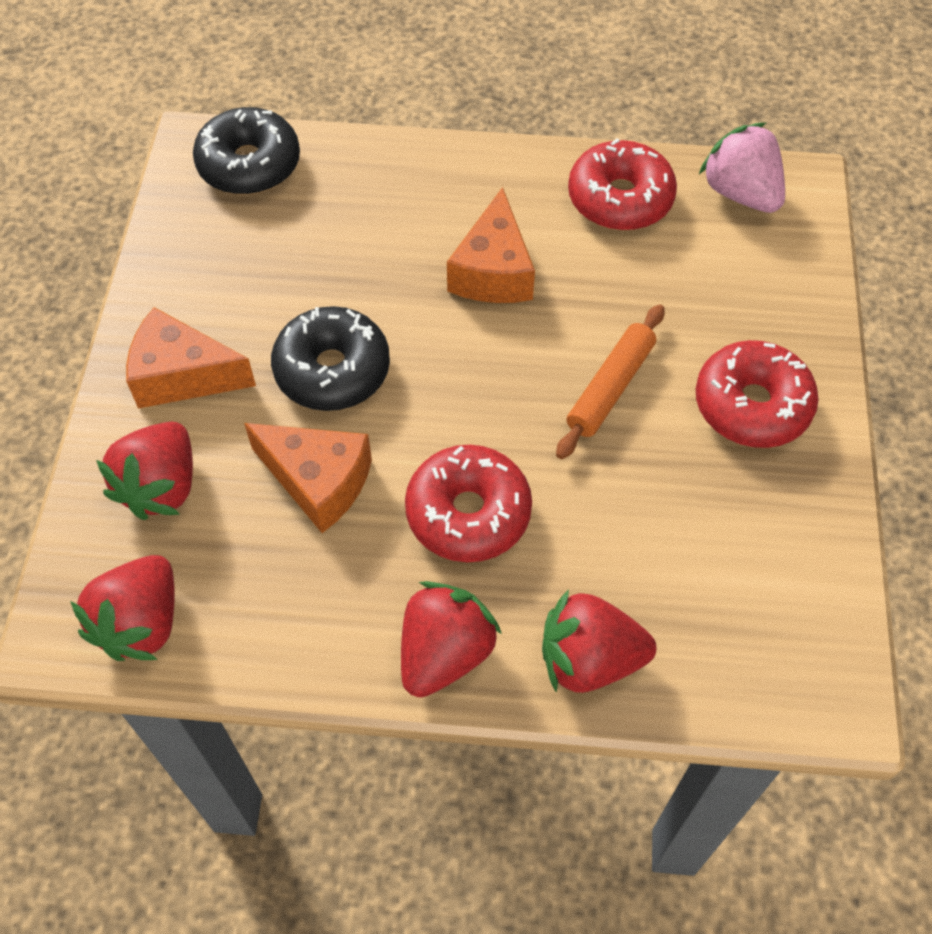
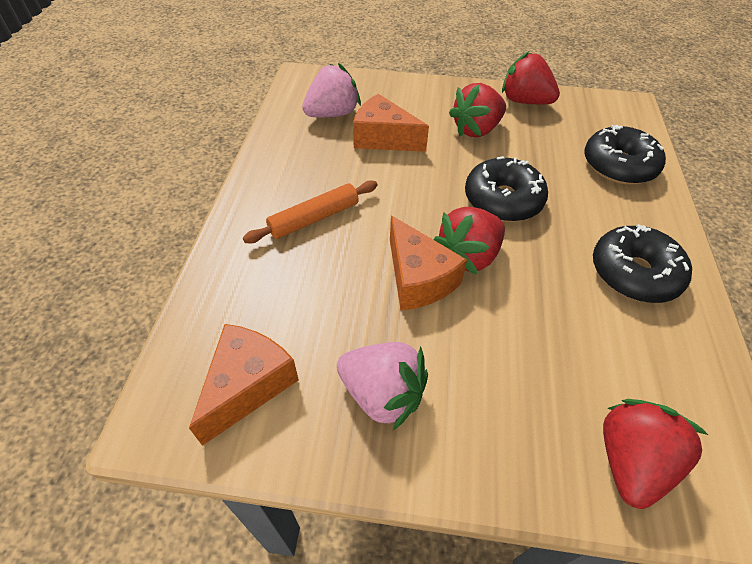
black donut: 2 -> 3
pink strawberry: 1 -> 2
red donut: 3 -> 0

